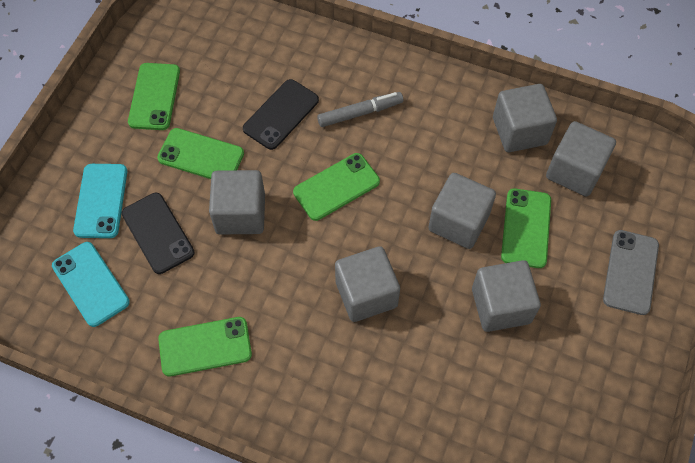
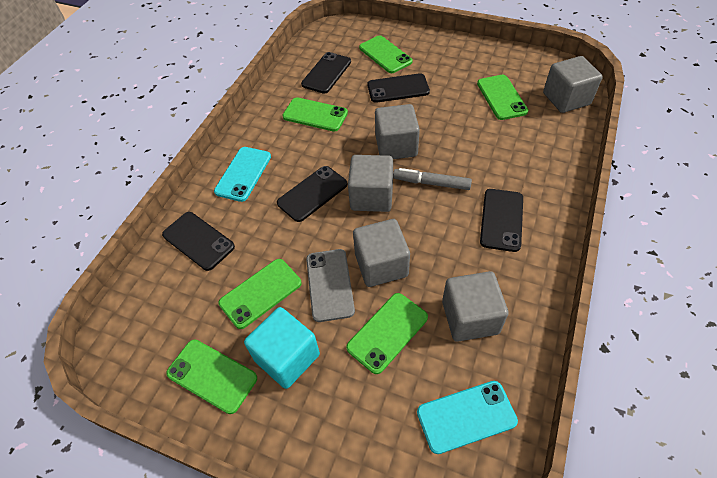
black phone: 2 -> 5
green phone: 5 -> 6
grey cube: 6 -> 5
turquoise cube: 0 -> 1

